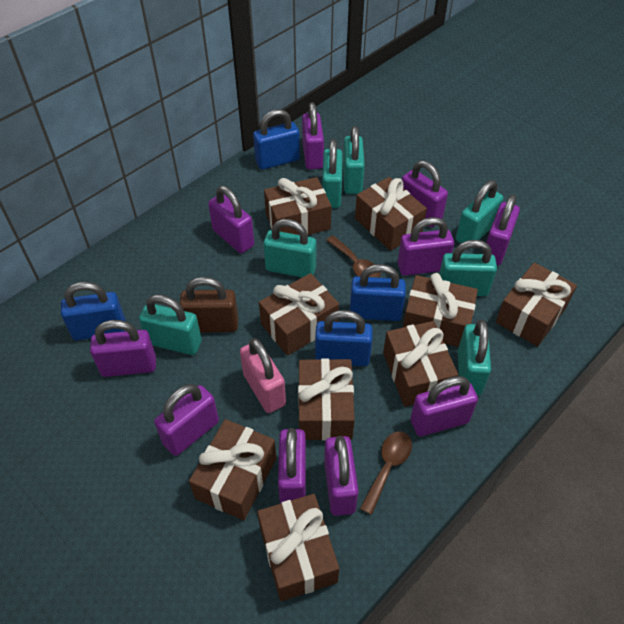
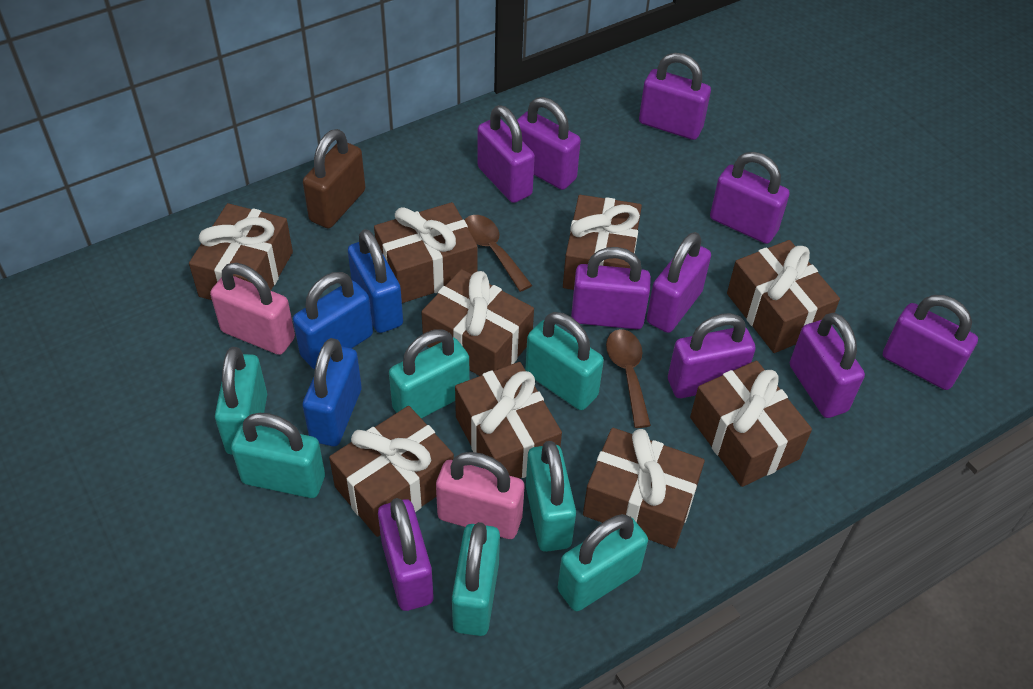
blue padlock: 4 -> 3
pink padlock: 1 -> 2

